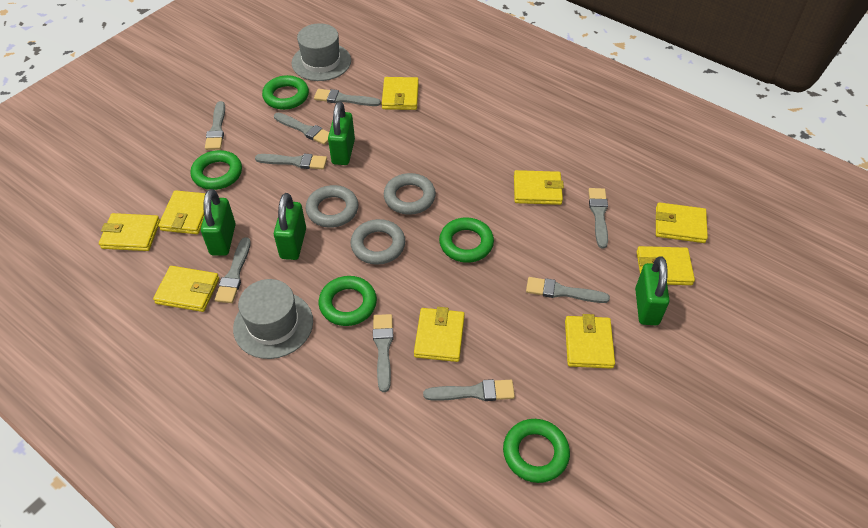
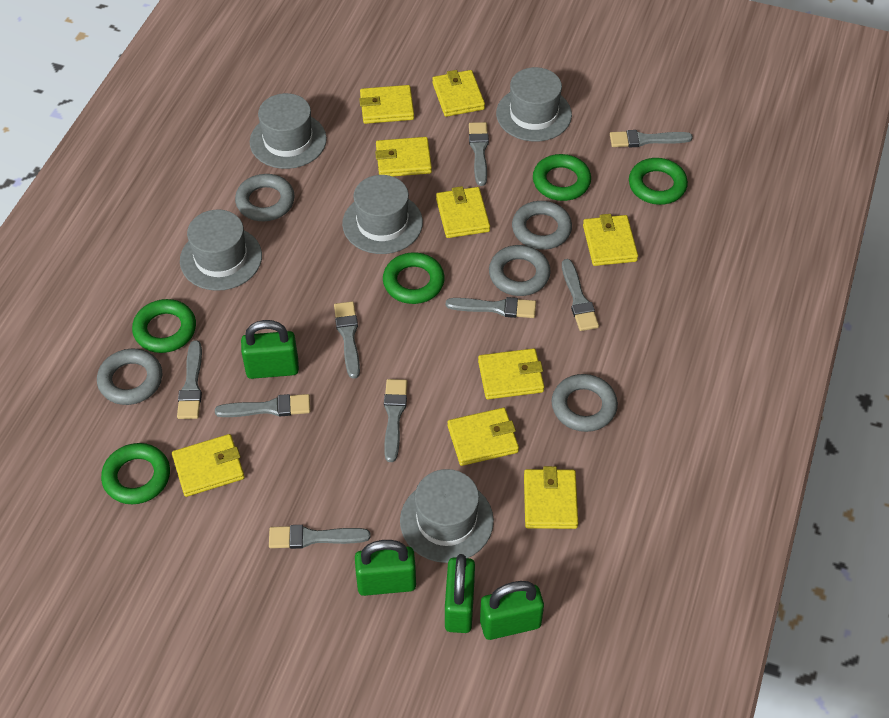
grey hat: 2 -> 5
grey ring: 3 -> 5

